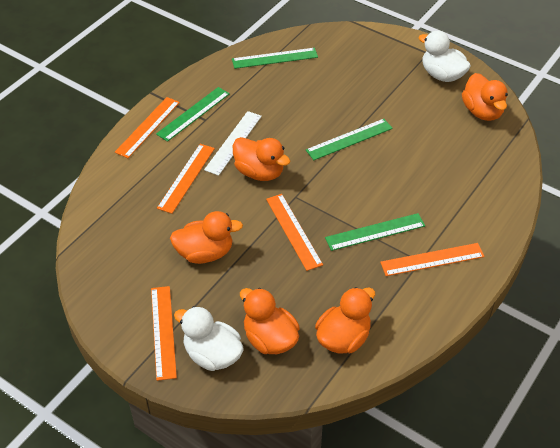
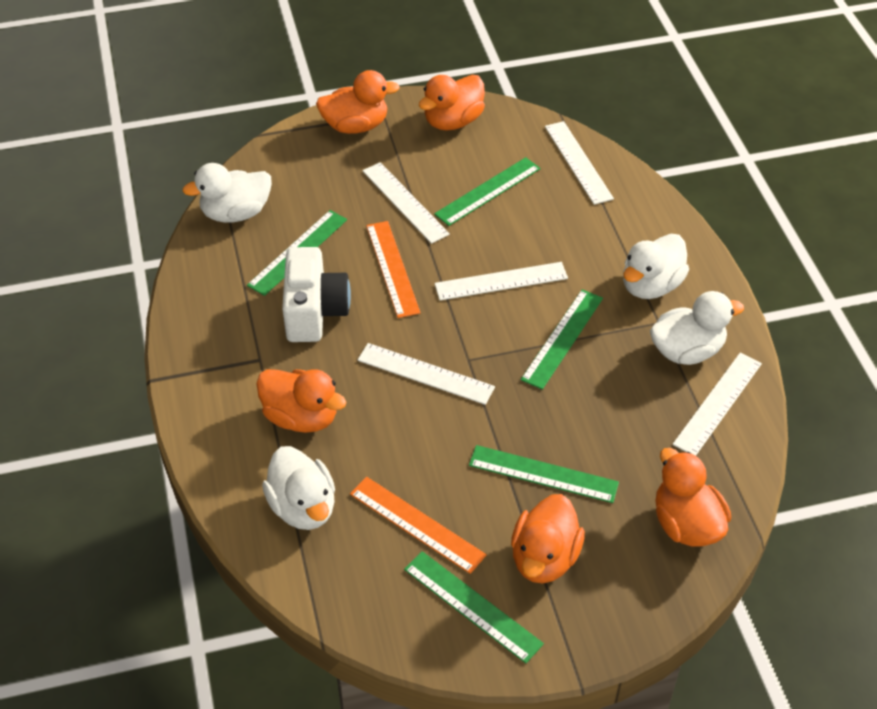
green ruler: 4 -> 5
orange ruler: 5 -> 2
white camera: 0 -> 1
white duck: 2 -> 4
white ruler: 1 -> 5

